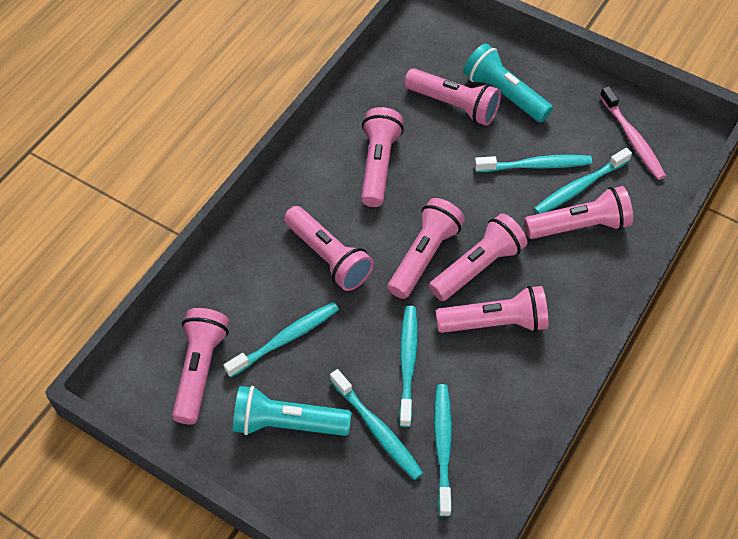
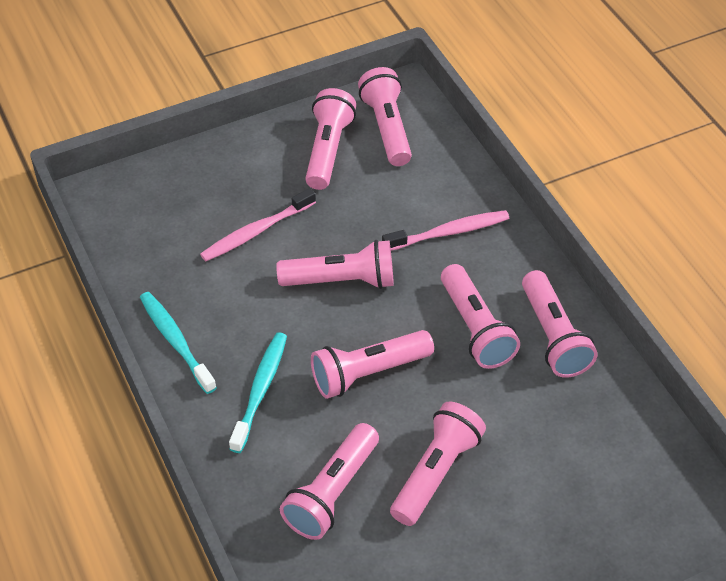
pink toothbrush: 1 -> 2
turquoise flashlight: 2 -> 0
turquoise toothbrush: 6 -> 2

